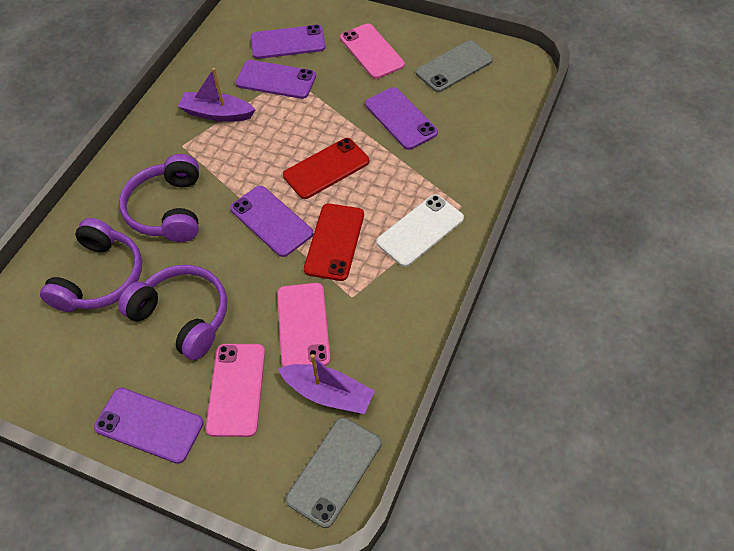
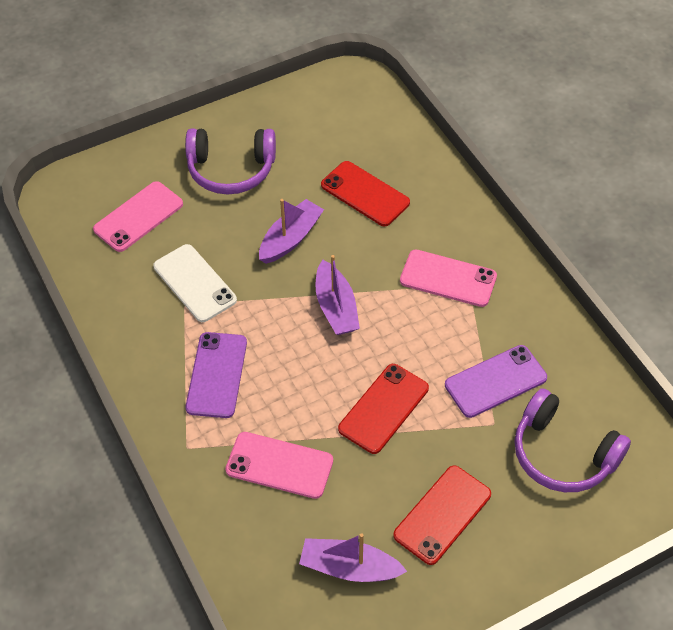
grey phone: 2 -> 0
purple boat: 2 -> 3
purple headphones: 3 -> 2
purple phone: 5 -> 2
red phone: 2 -> 3

